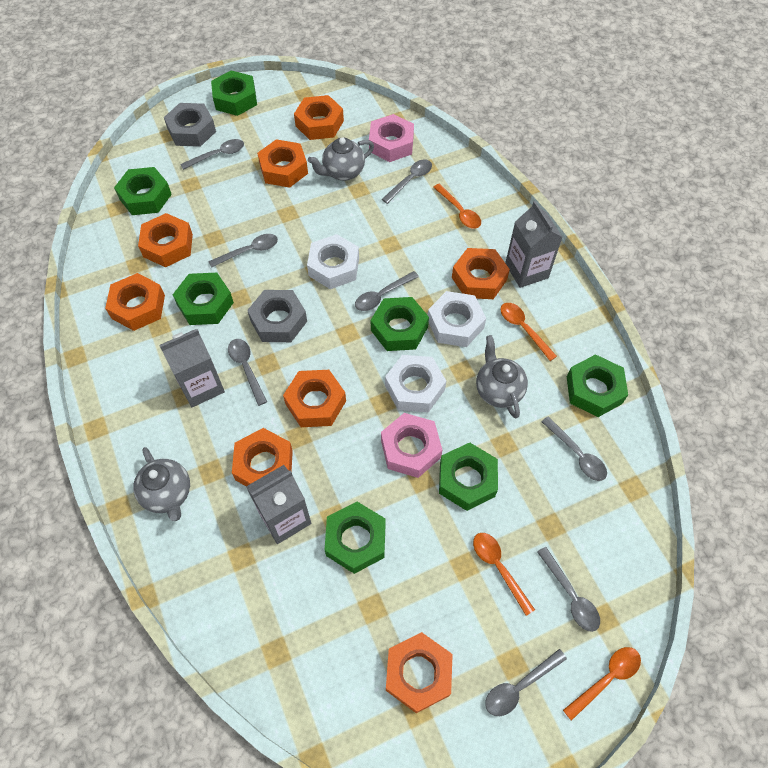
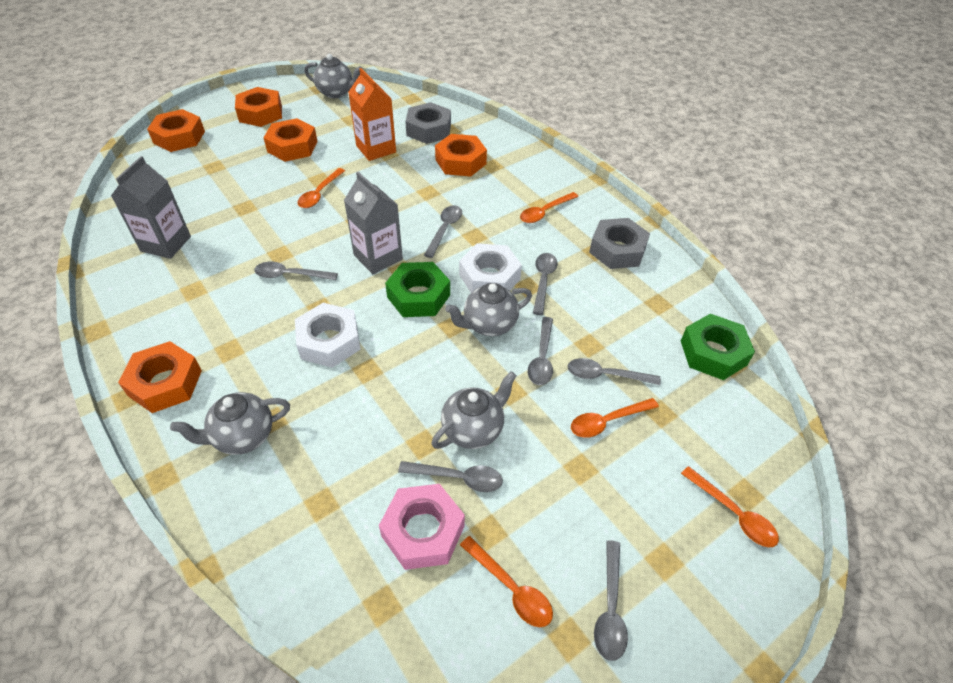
green nut: 7 -> 2
grey carton: 3 -> 2
grey spoon: 8 -> 7
grey teapot: 3 -> 4
orange carton: 0 -> 1
orange nut: 8 -> 5
orange spoon: 4 -> 5
pink nut: 2 -> 1
white nut: 3 -> 2

